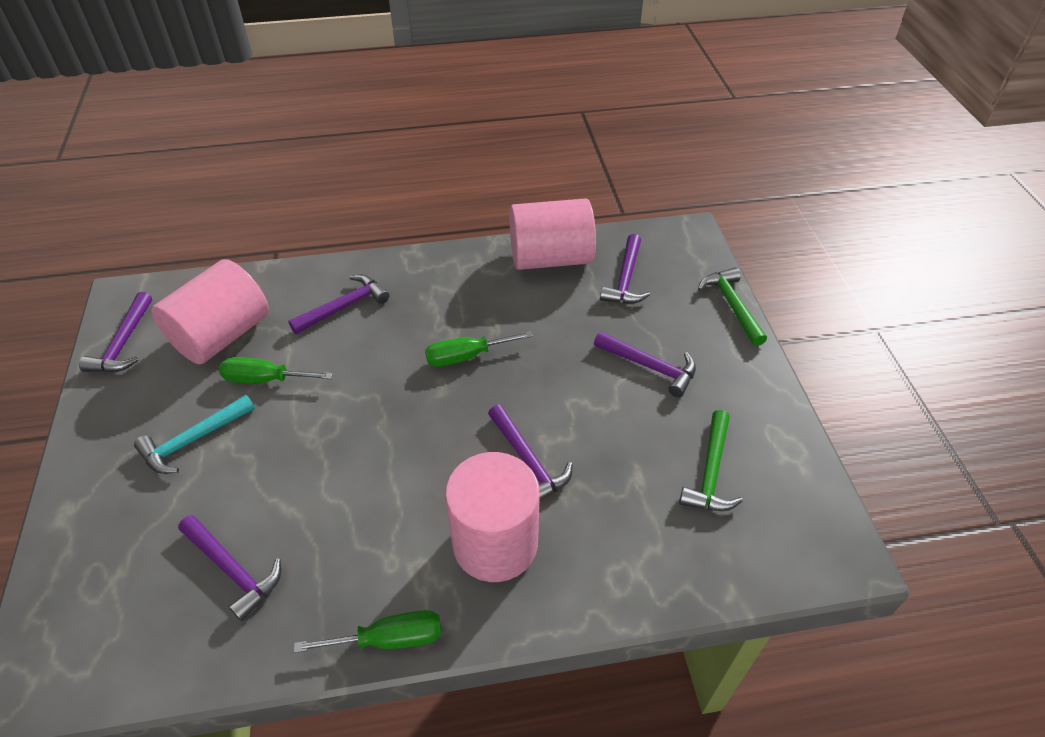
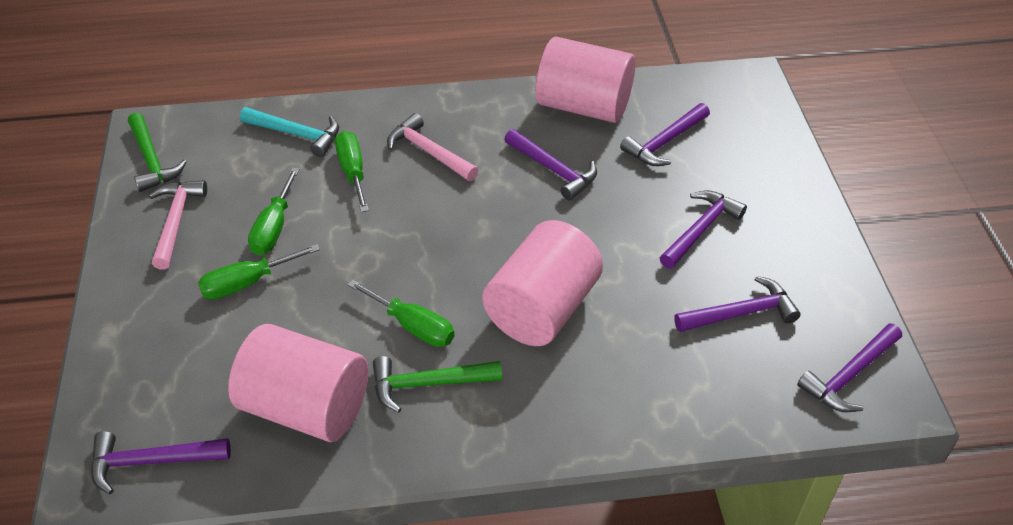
green screwdriver: 3 -> 4
pink hammer: 0 -> 2

